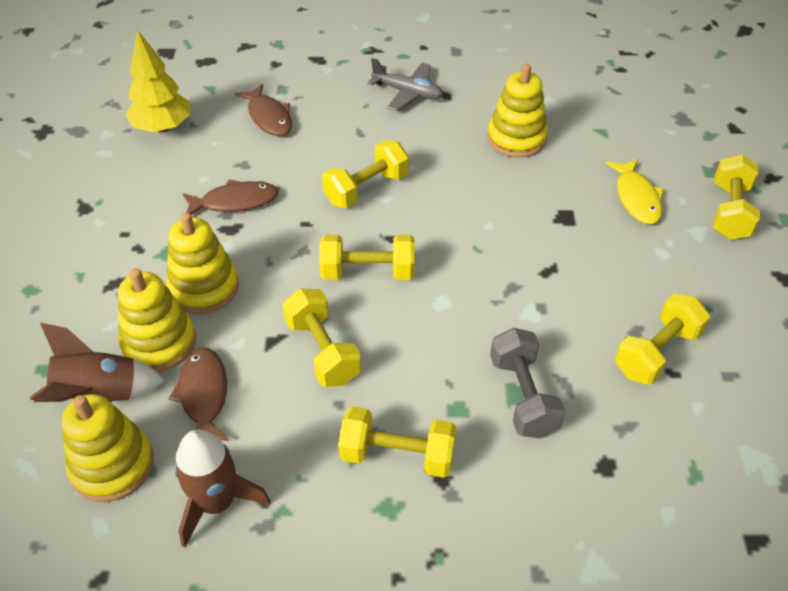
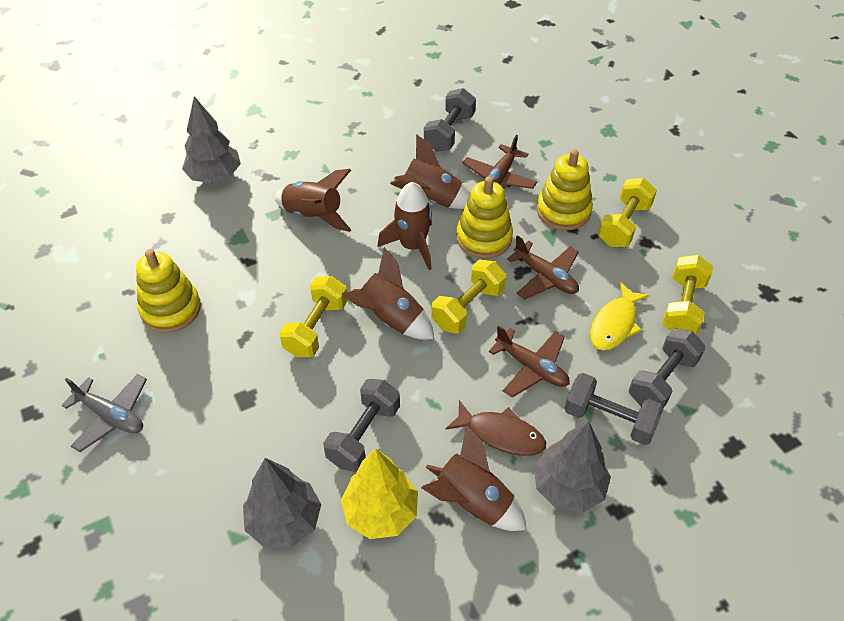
brown fish: 3 -> 1
brown plane: 0 -> 3
brown rocket: 2 -> 5
grey dumbbell: 1 -> 4
grey tree: 0 -> 3
yellow dumbbell: 6 -> 4
yellow stacking toy: 4 -> 3

